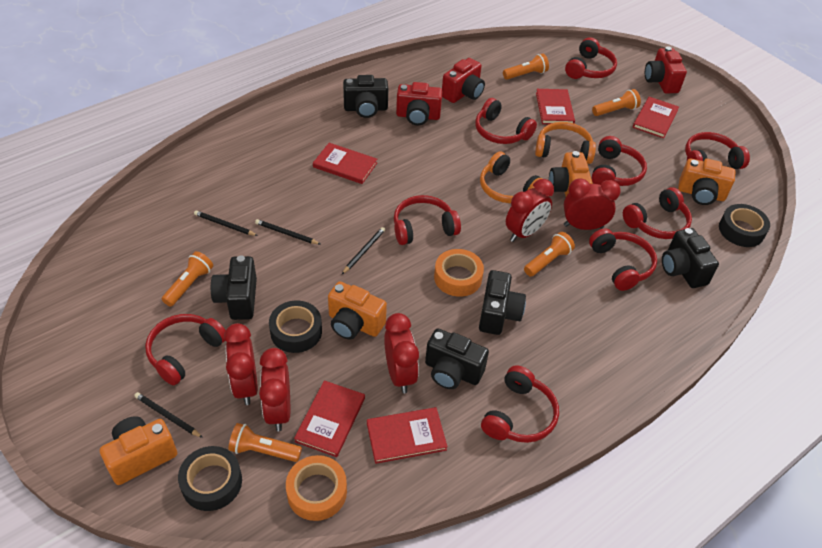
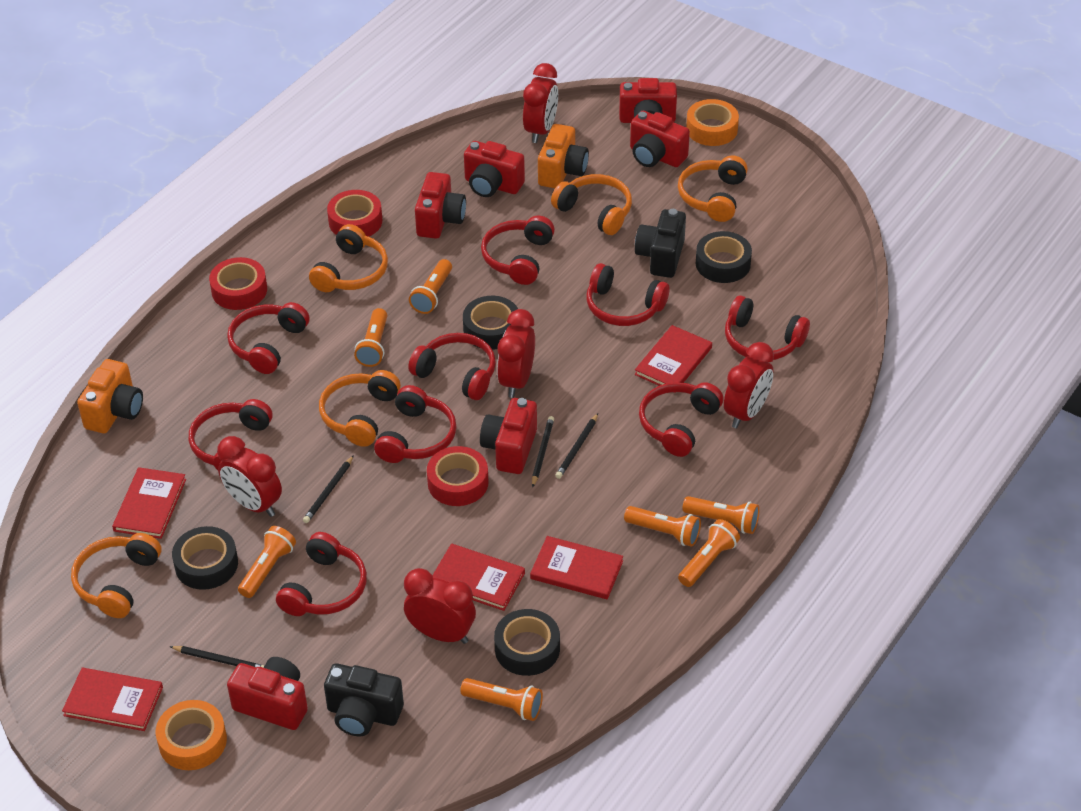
black camera: 5 -> 2
black tape: 3 -> 4
orange camera: 4 -> 2
orange flashlight: 5 -> 7
orange headphones: 2 -> 5
red camera: 3 -> 6
red tape: 0 -> 3

